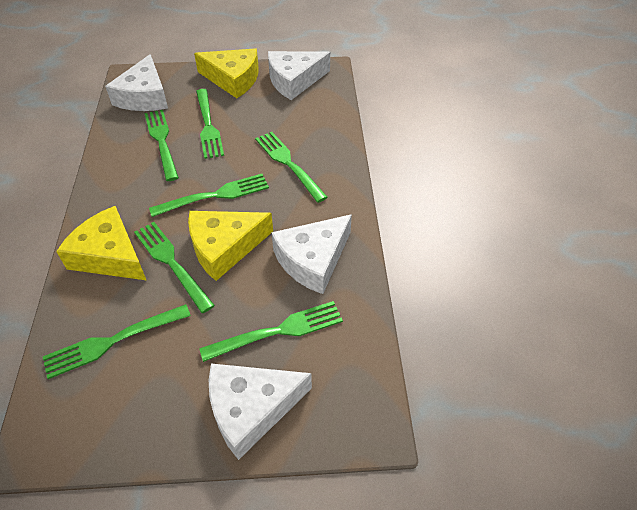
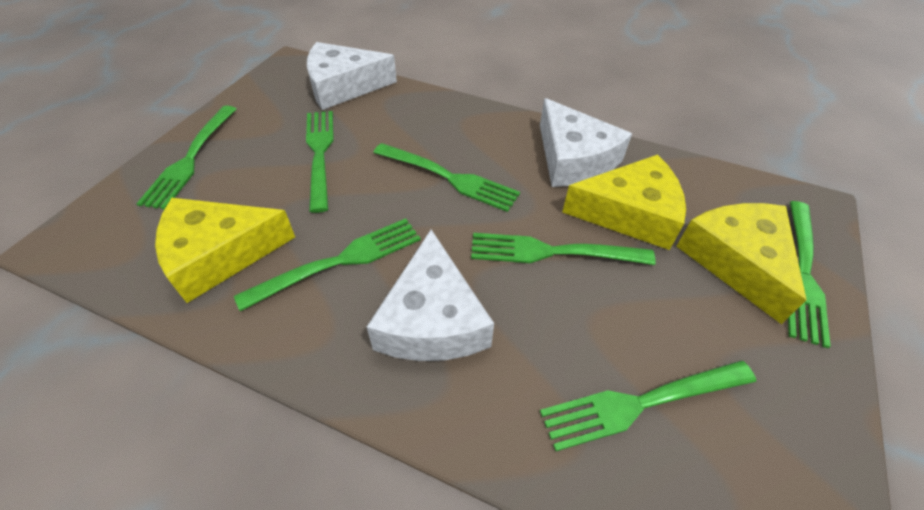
white cheese: 4 -> 3

